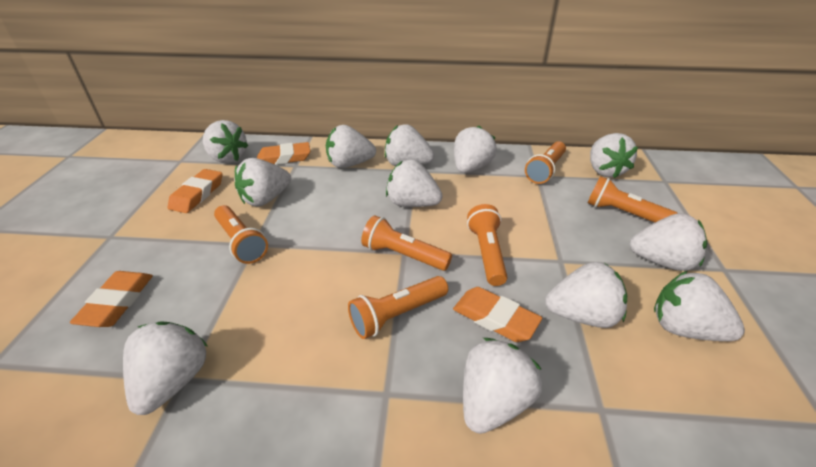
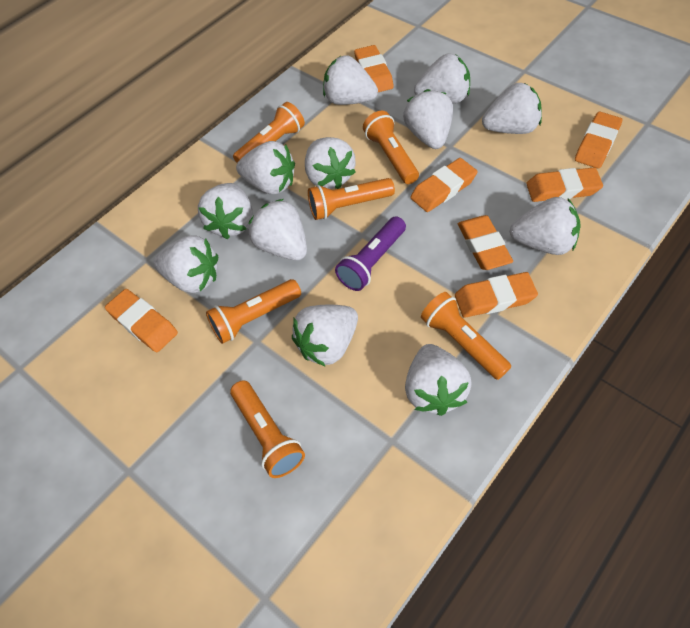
orange eraser: 4 -> 7
purple flashlight: 0 -> 1

